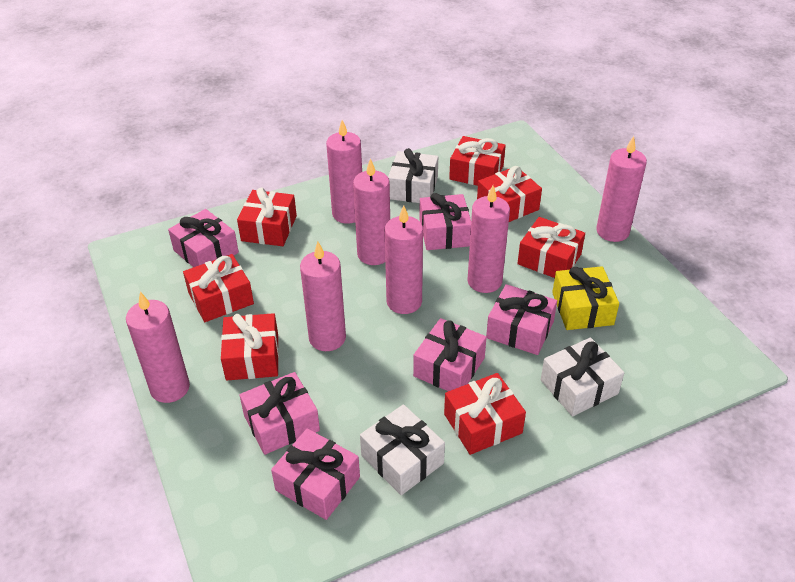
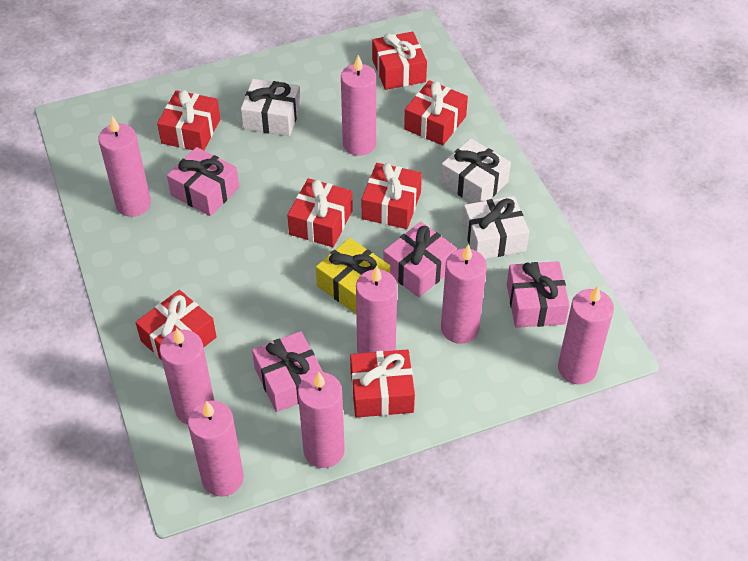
pink candle: 7 -> 8
pink gift: 6 -> 4

